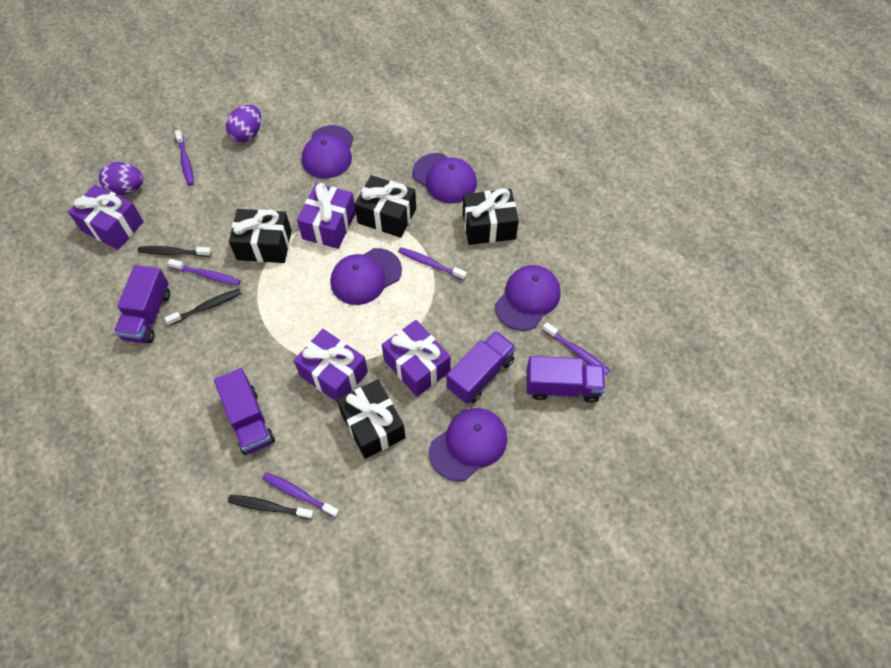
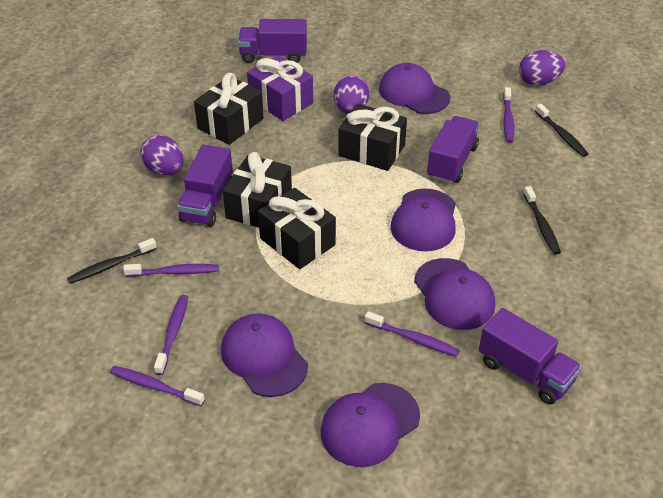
purple egg: 2 -> 3
purple gift: 4 -> 1

